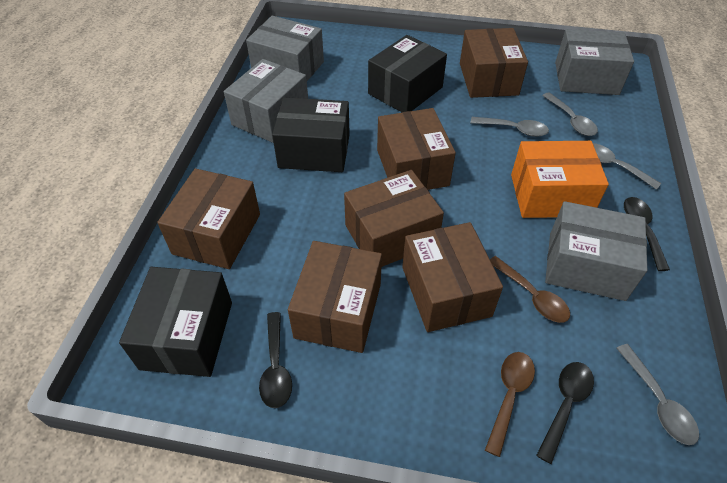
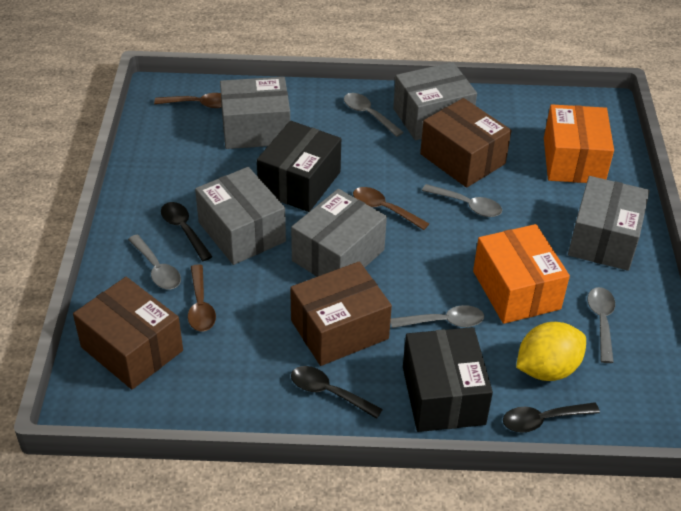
black box: 3 -> 2
brown box: 6 -> 3
brown spoon: 2 -> 3
grey box: 4 -> 5
grey spoon: 4 -> 5
orange box: 1 -> 2
yellow lemon: 0 -> 1

